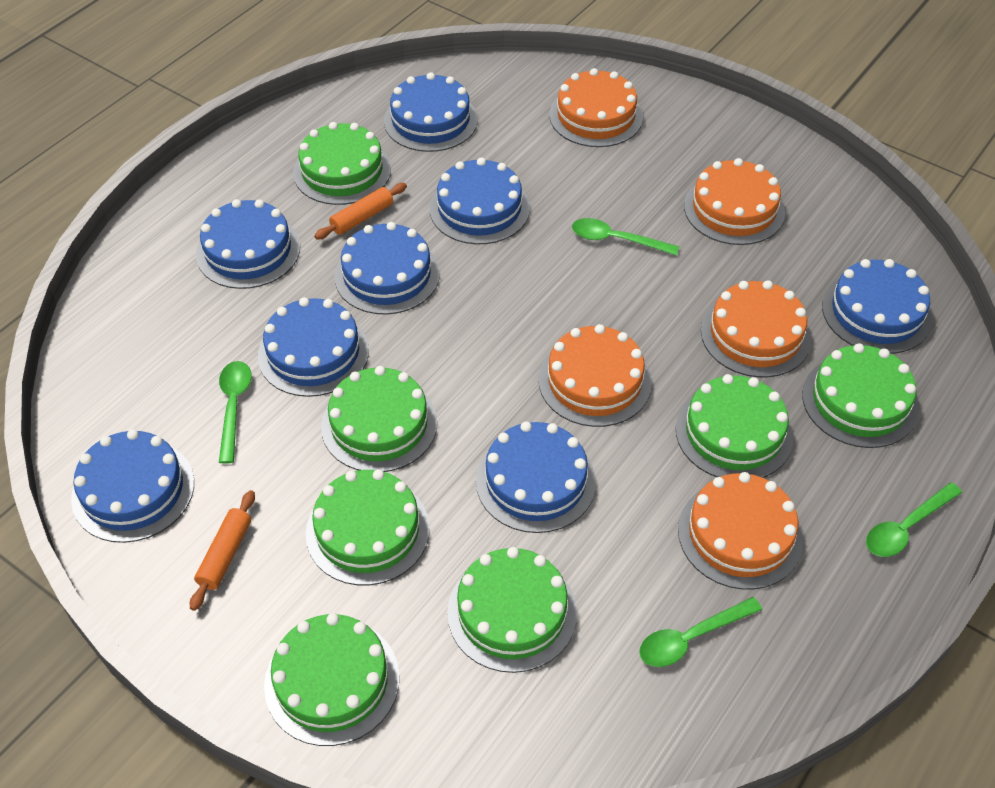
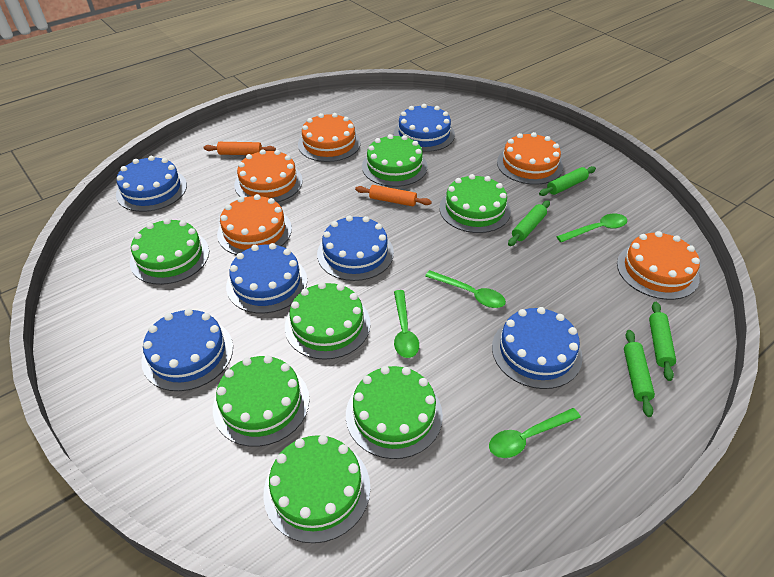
blue cake: 8 -> 6
green rolling pin: 0 -> 4

